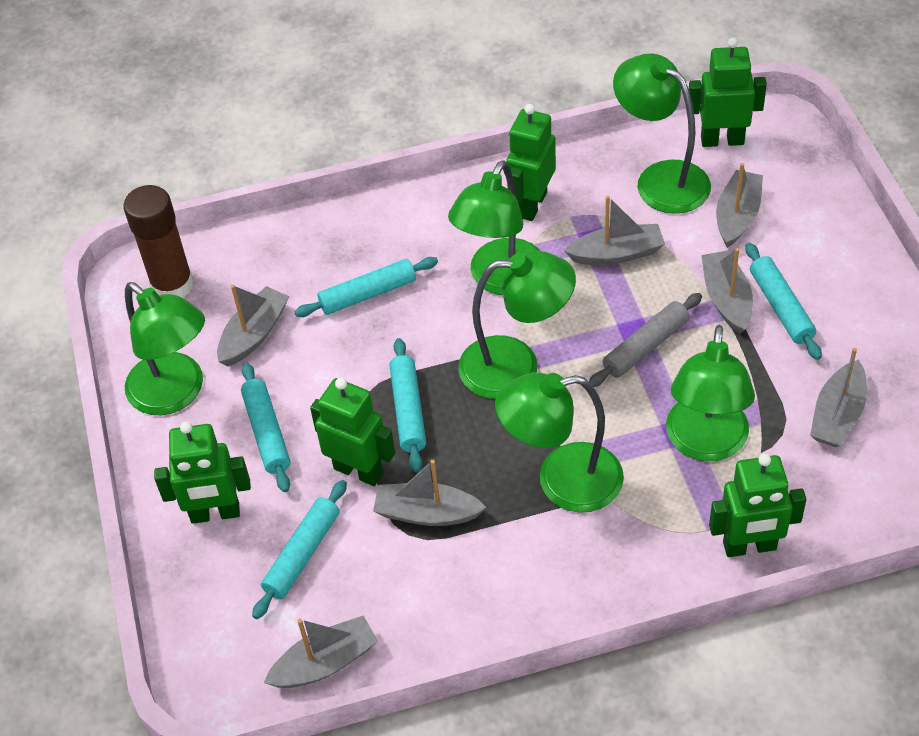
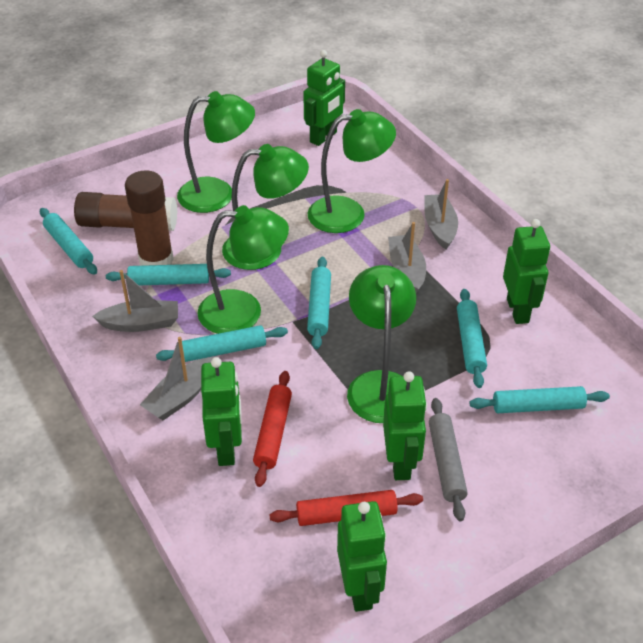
brown glue stick: 1 -> 2
green lamp: 6 -> 5
grey boat: 7 -> 4
red rolling pin: 0 -> 2
turquoise rolling pin: 5 -> 6

